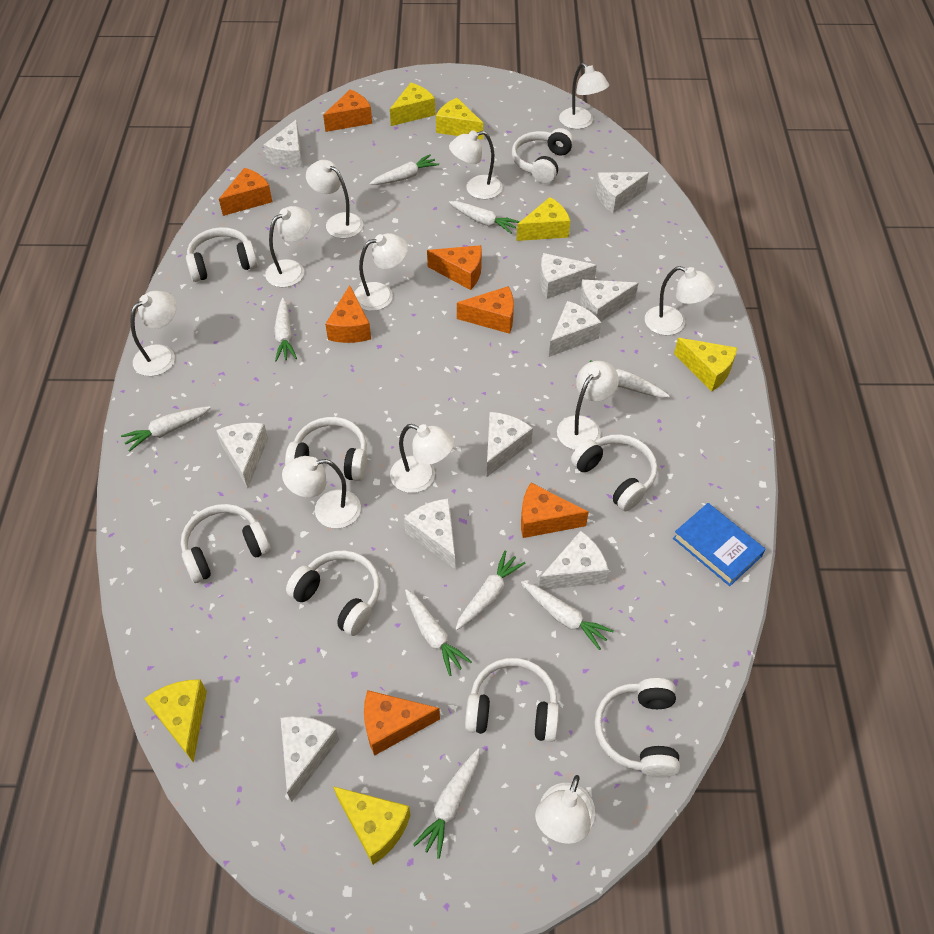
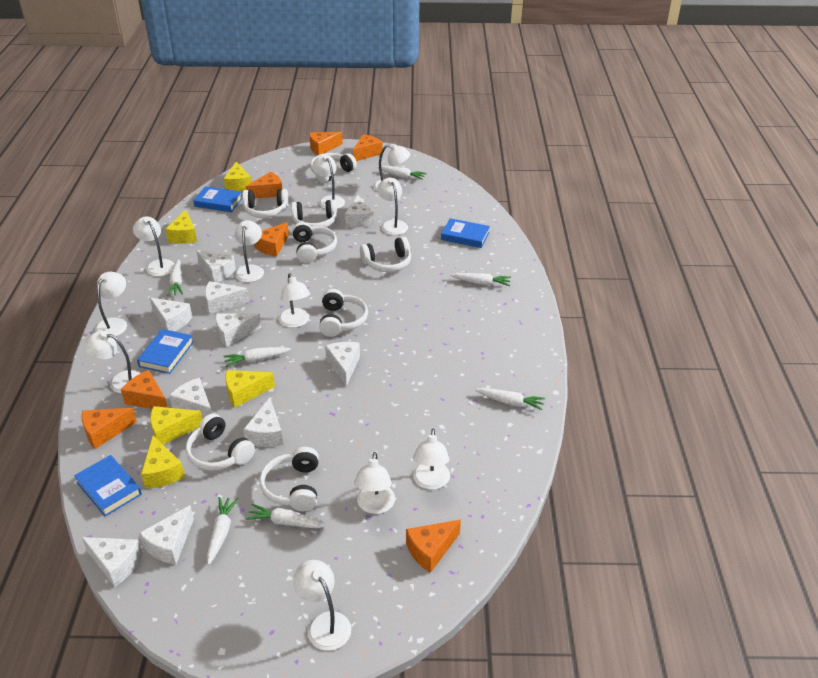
blue book: 1 -> 4
white carrot: 9 -> 7
yellow cheese: 6 -> 5

